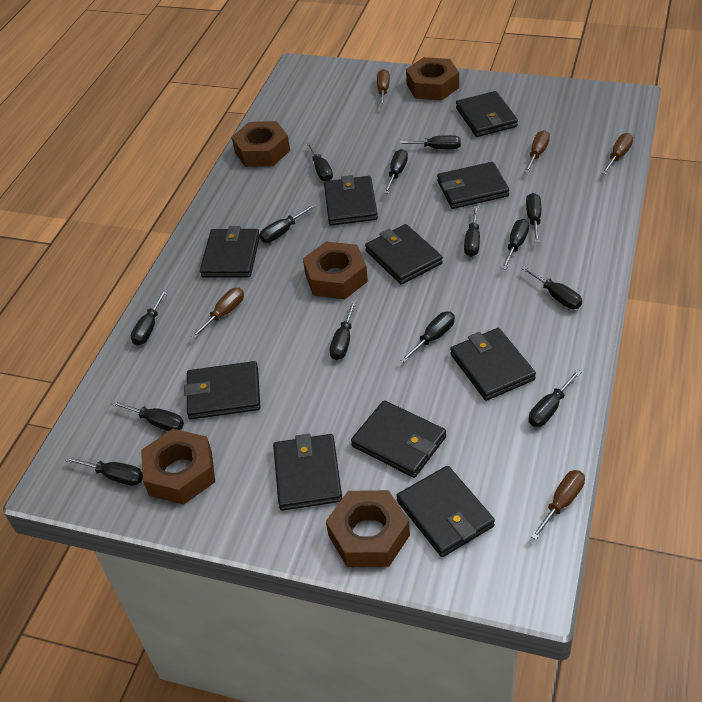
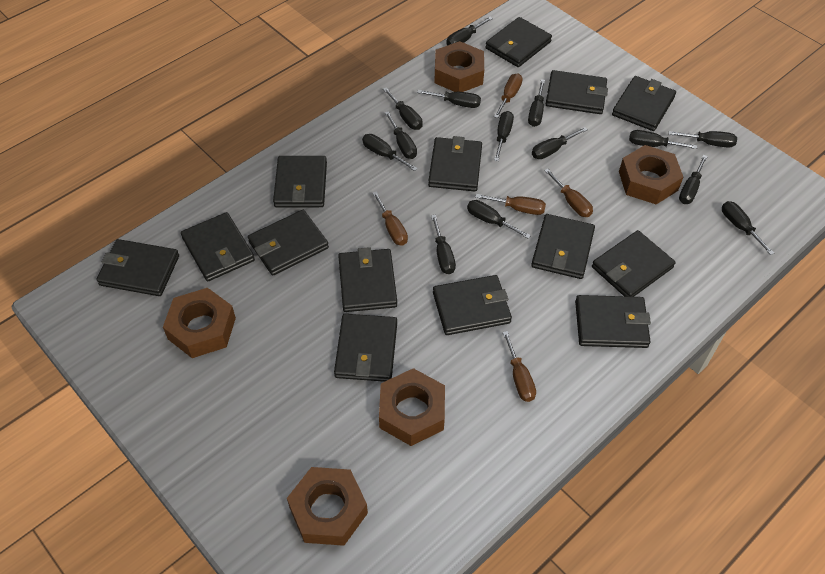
black wallet: 10 -> 14

